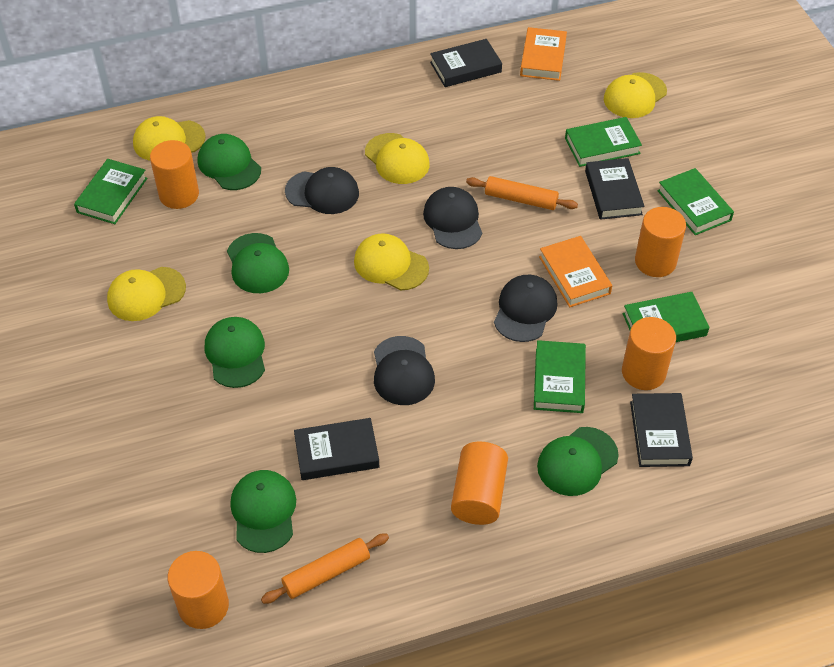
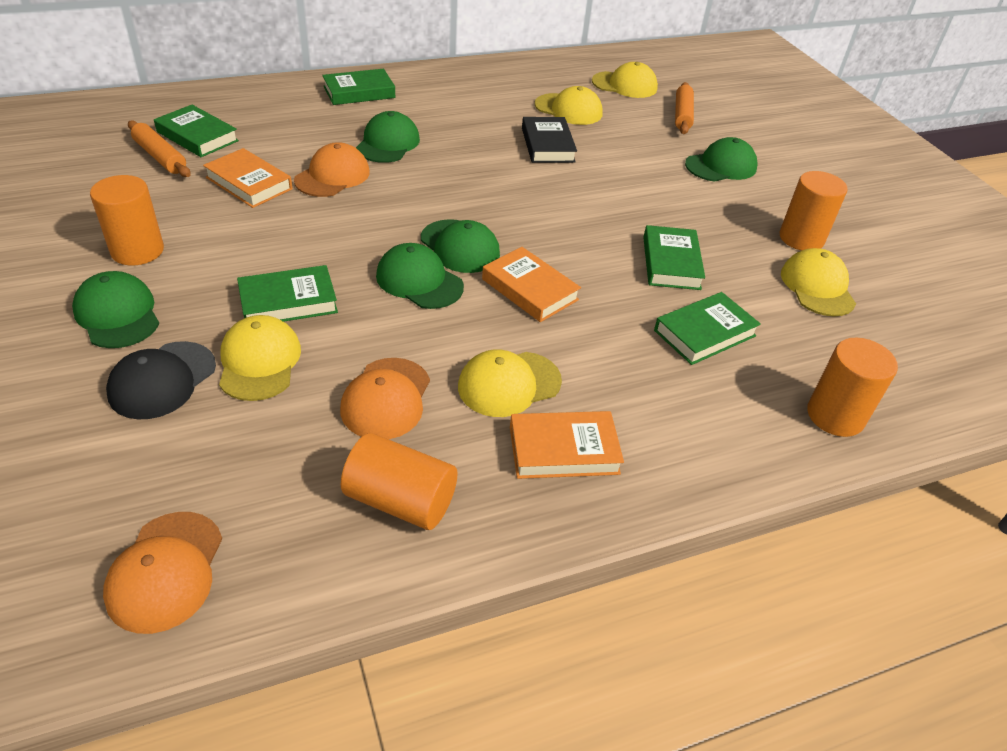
black book: 4 -> 1
black cap: 4 -> 1
orange book: 2 -> 3
orange cap: 0 -> 3
orange cylinder: 5 -> 4

